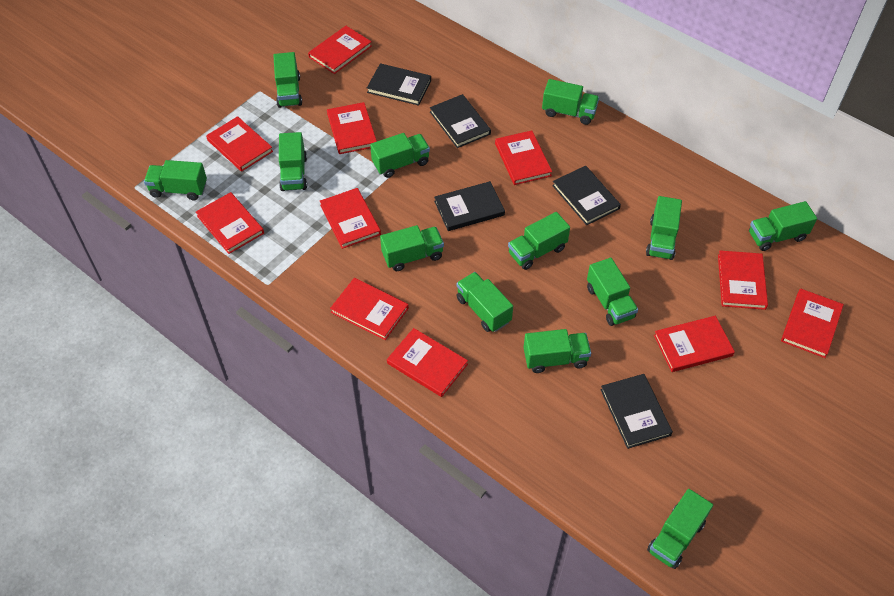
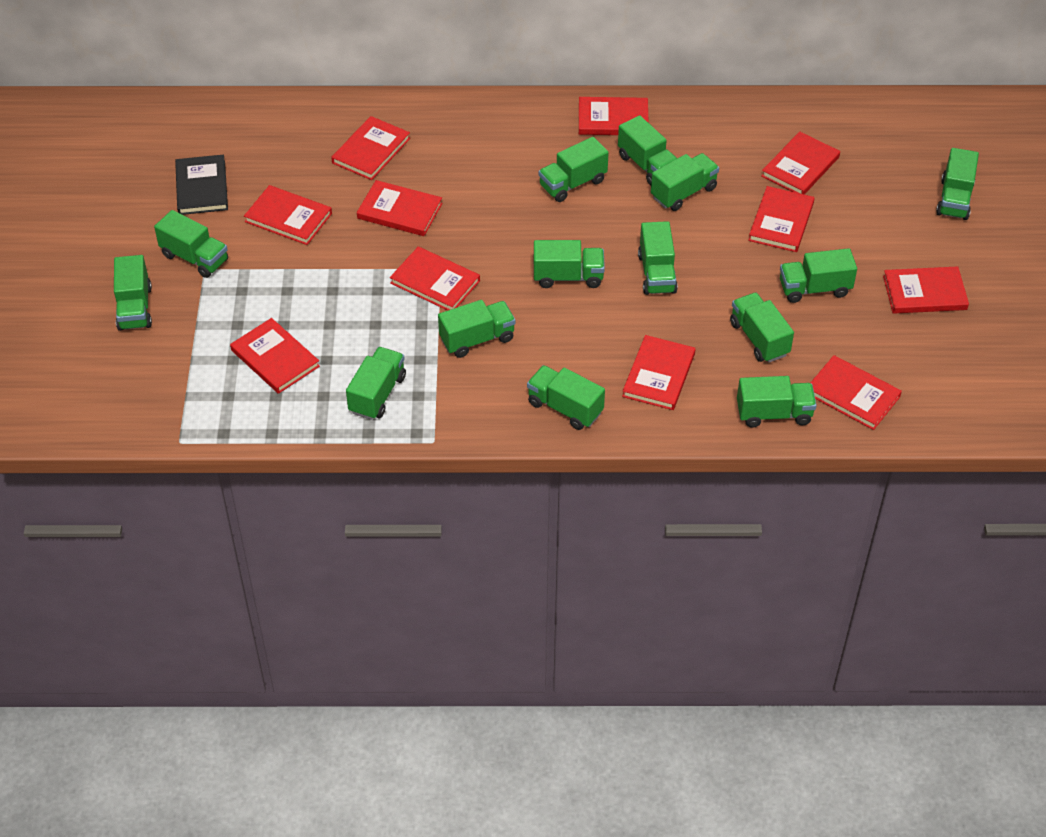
black book: 5 -> 1
green truck: 13 -> 14

